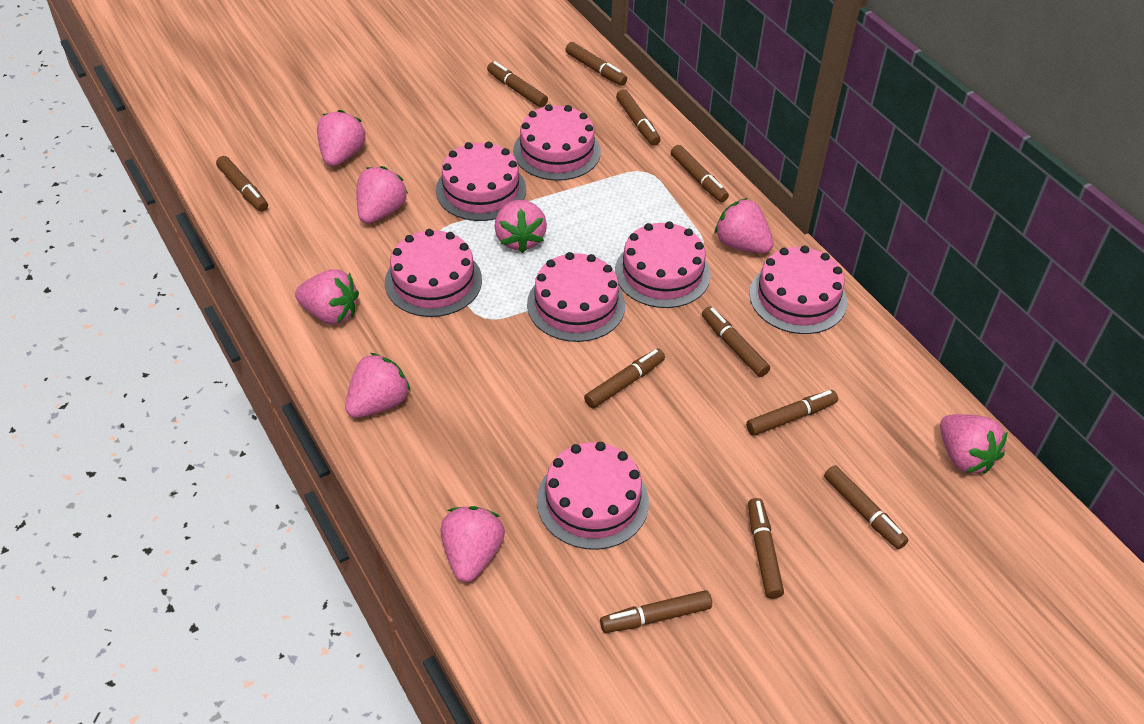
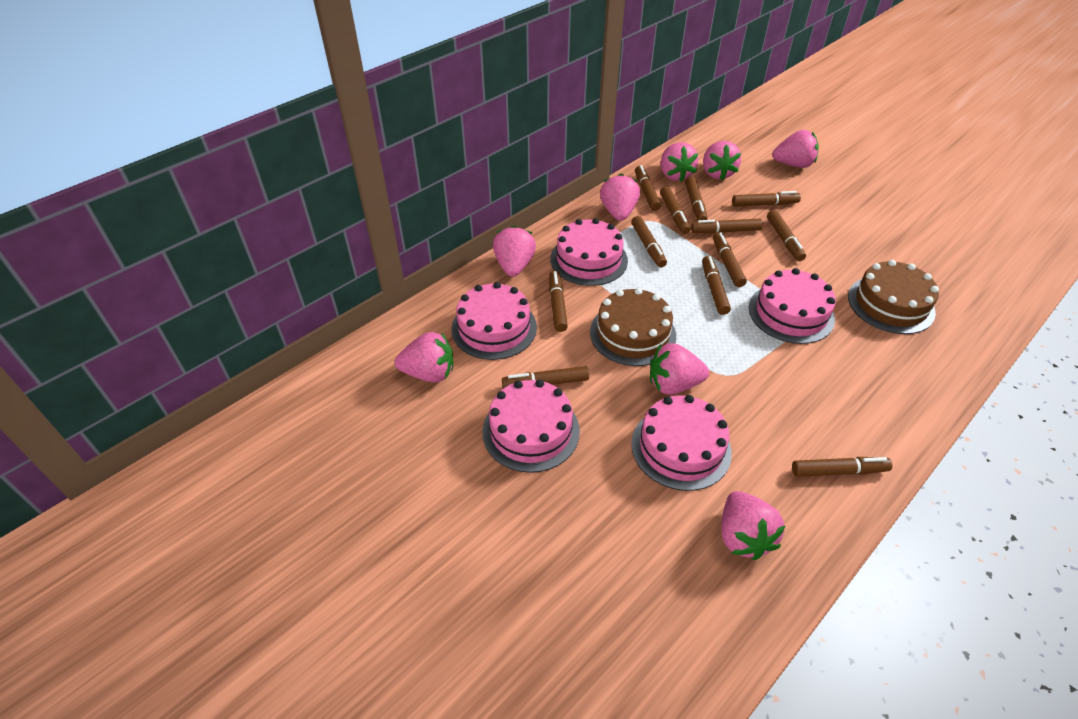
brown cake: 0 -> 2
brown marker: 11 -> 12
pink cake: 7 -> 5

